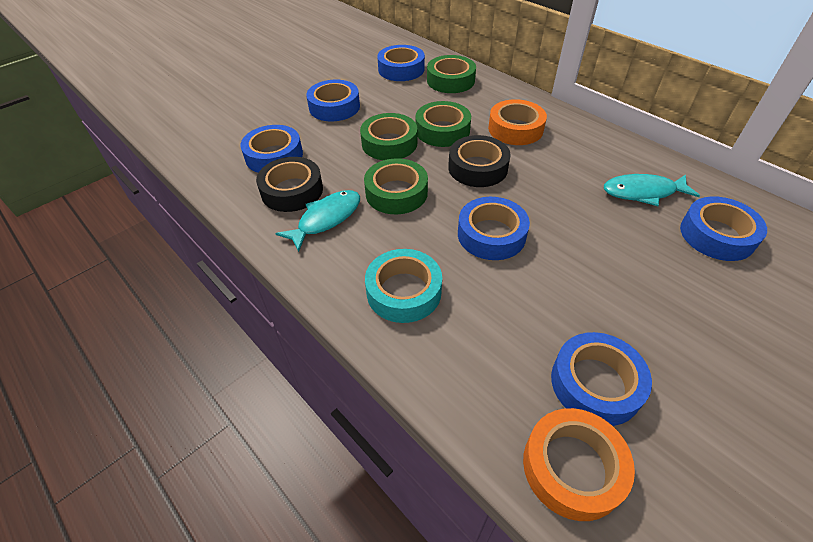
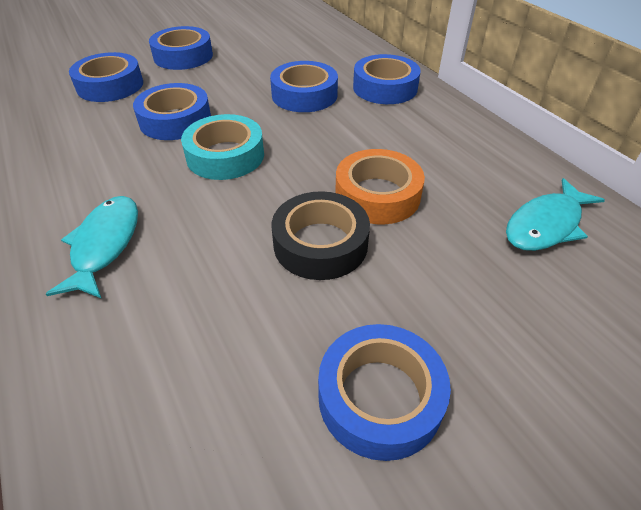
black tape: 2 -> 1
green tape: 4 -> 0
orange tape: 2 -> 1

